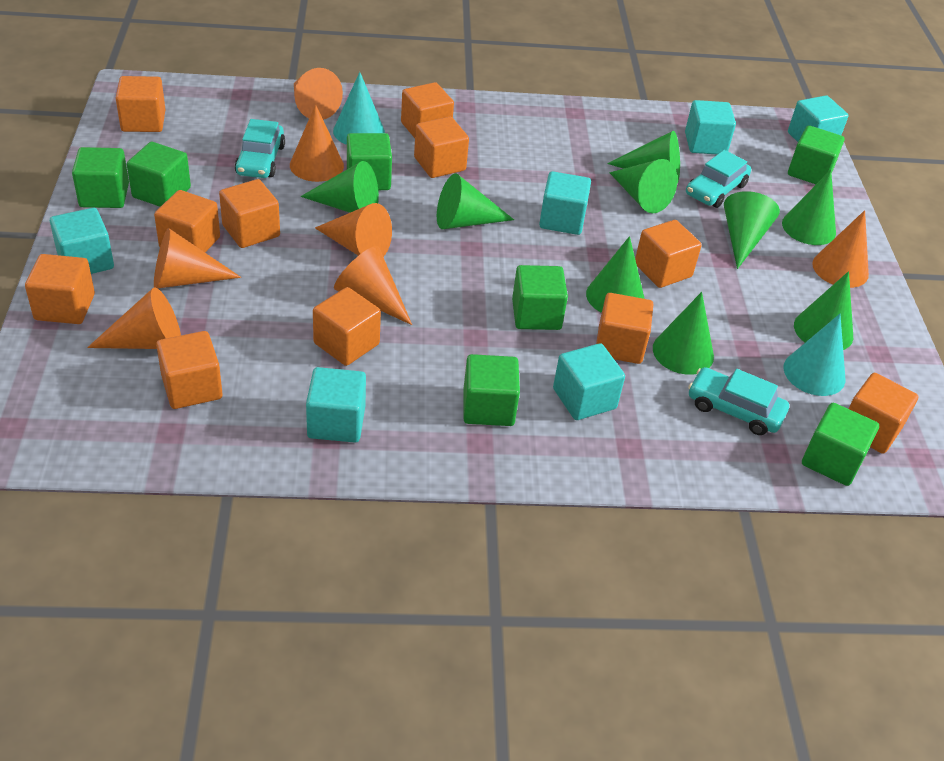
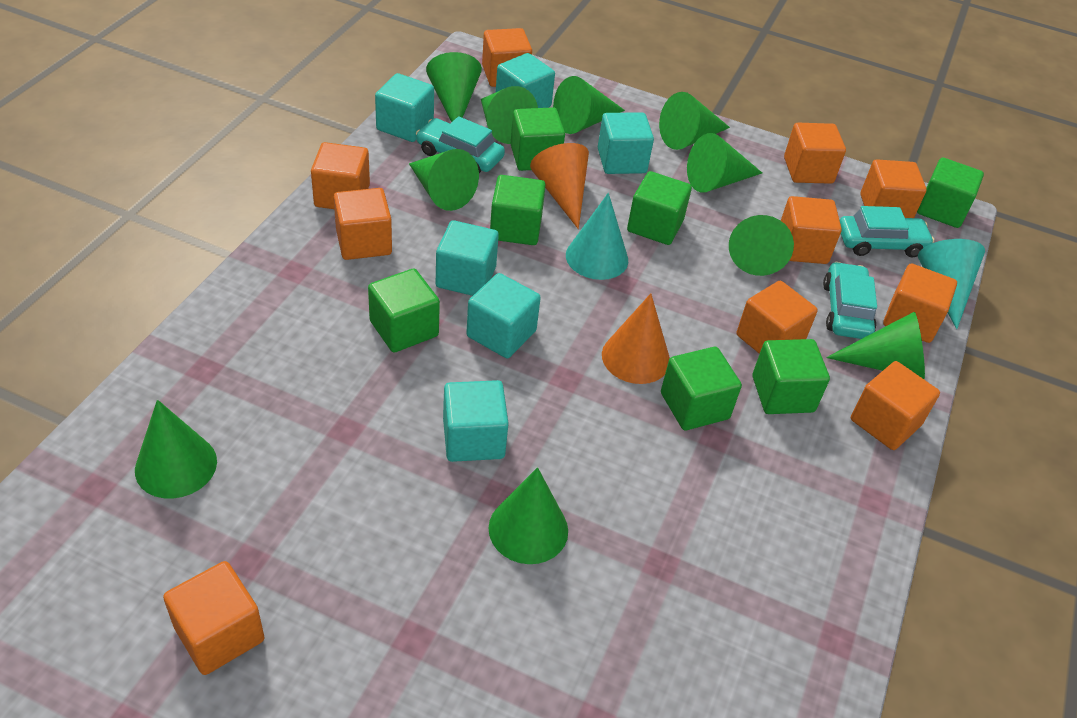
green cone: 9 -> 10
orange cone: 7 -> 2
orange cube: 11 -> 10

